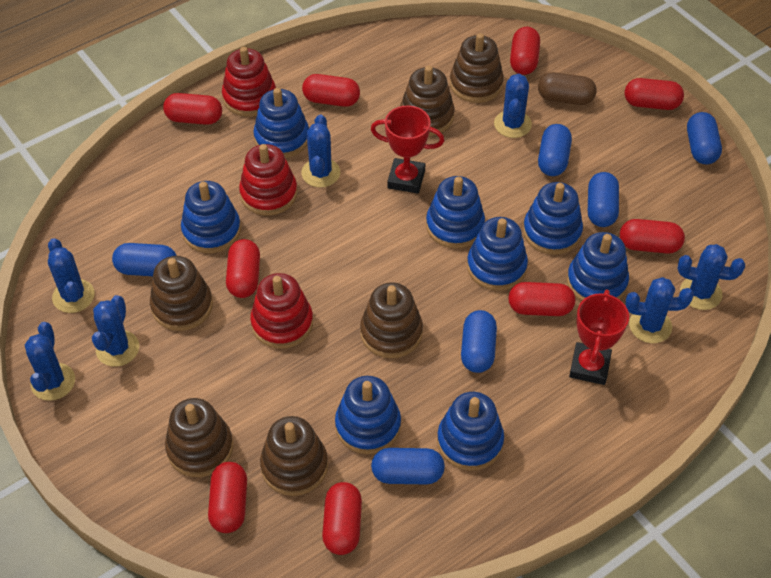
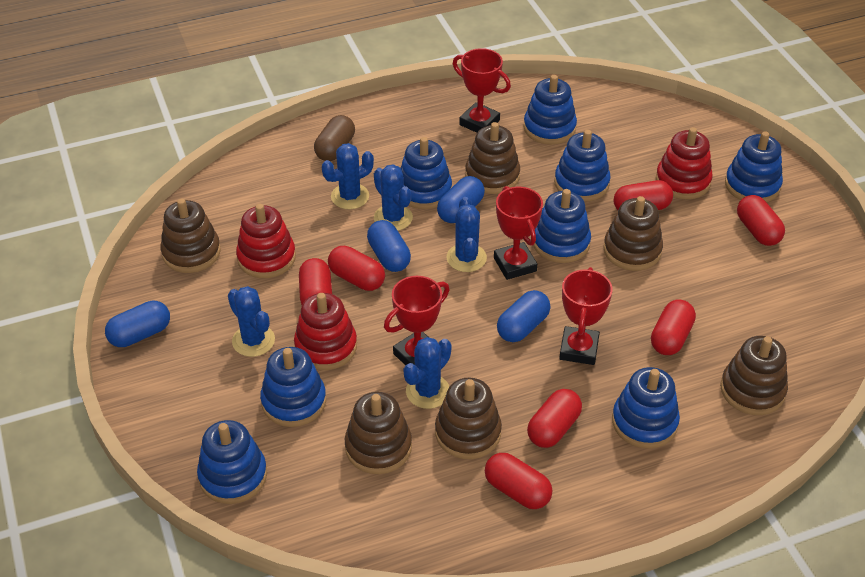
blue cactus: 7 -> 5
blue capsule: 6 -> 4
red capsule: 9 -> 7
red trophy: 2 -> 4

